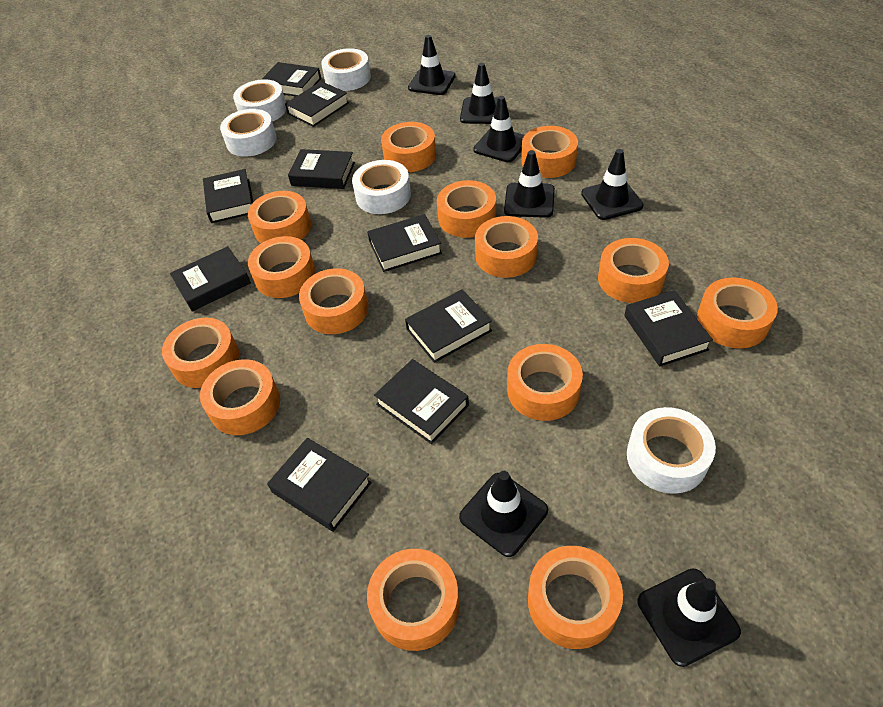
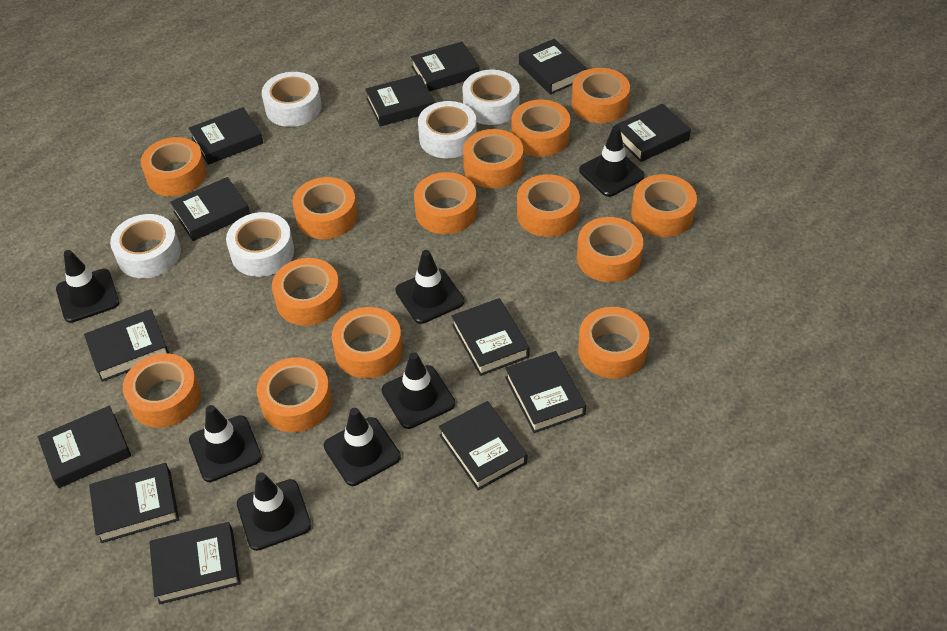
black book: 10 -> 13

